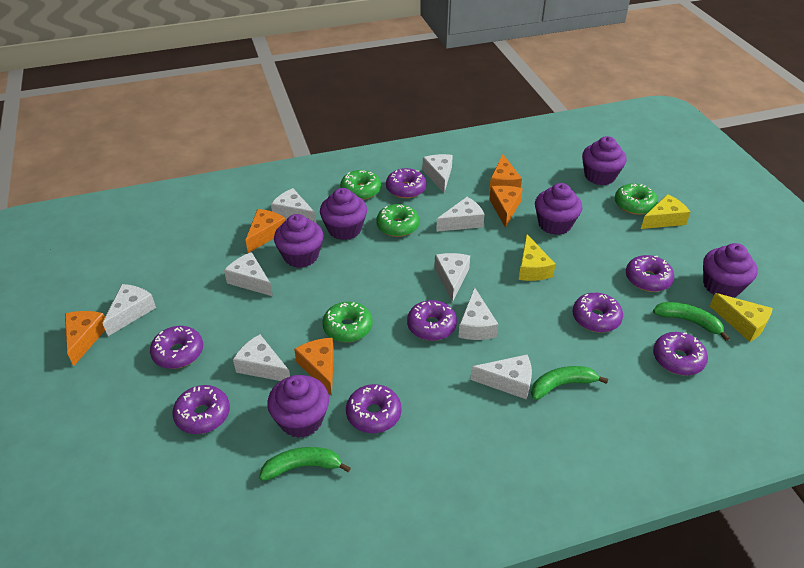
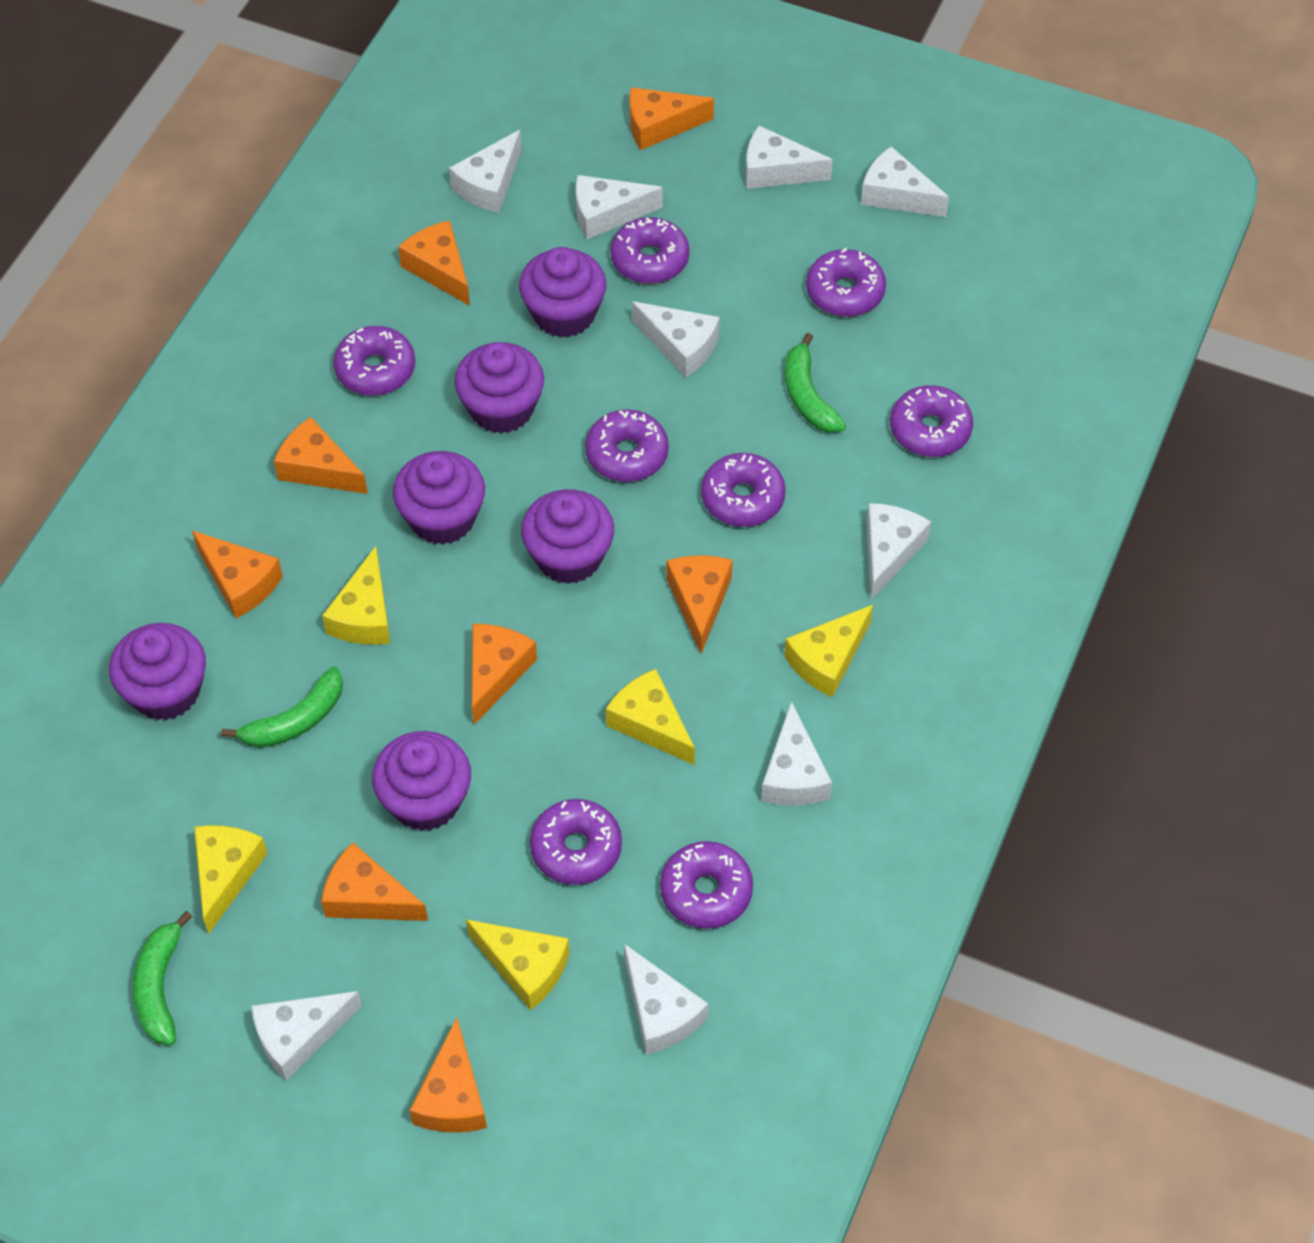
green donut: 4 -> 0
orange cheese: 5 -> 8
yellow cheese: 3 -> 5

